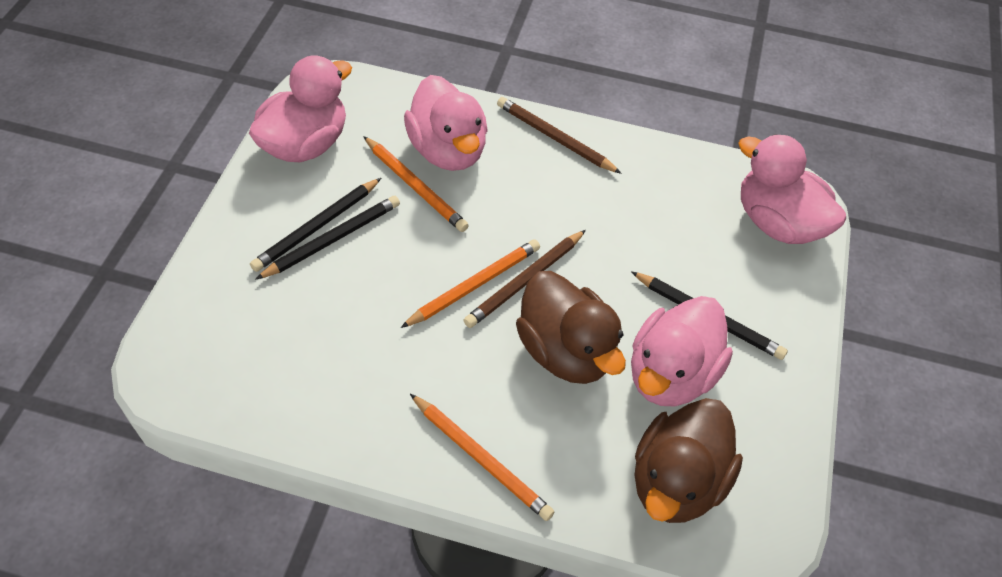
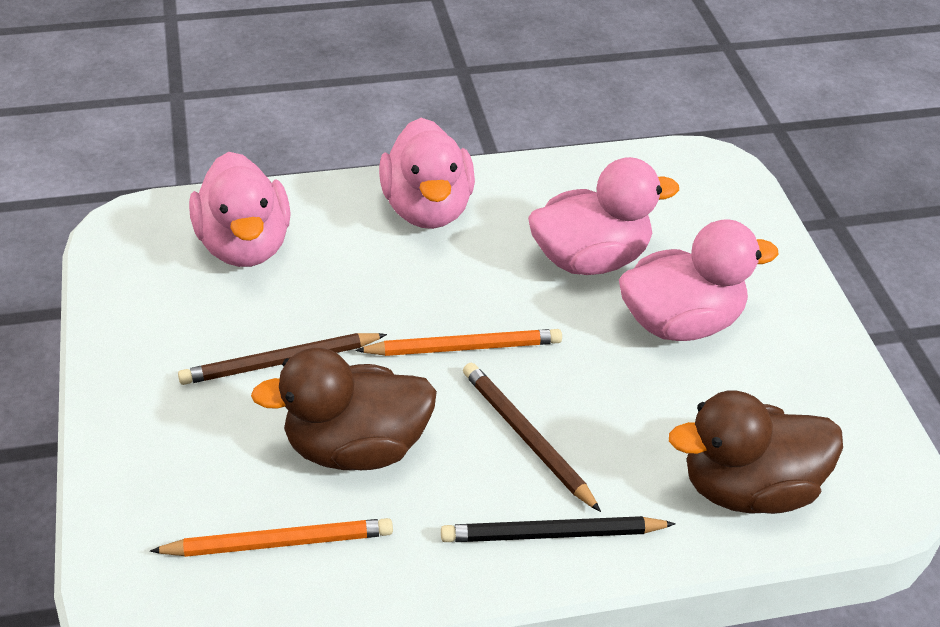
black pencil: 3 -> 1
orange pencil: 3 -> 2

